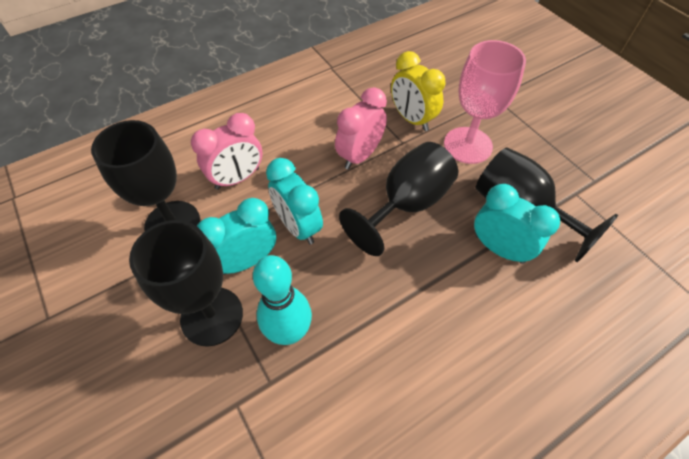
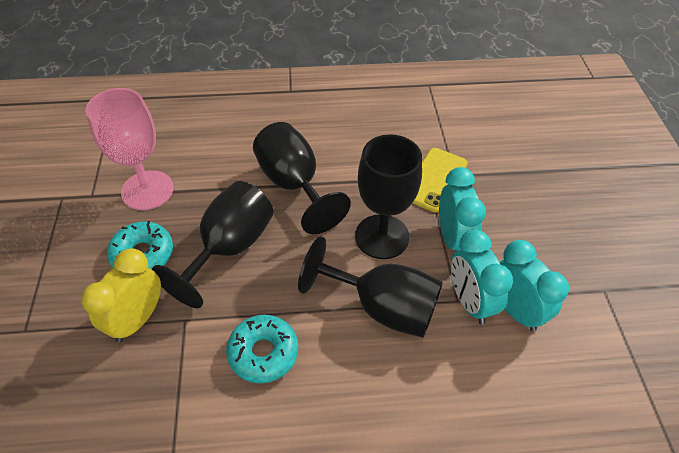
pink clock: 2 -> 0
turquoise bowling pin: 1 -> 0
turquoise donut: 0 -> 2
yellow phone: 0 -> 1

